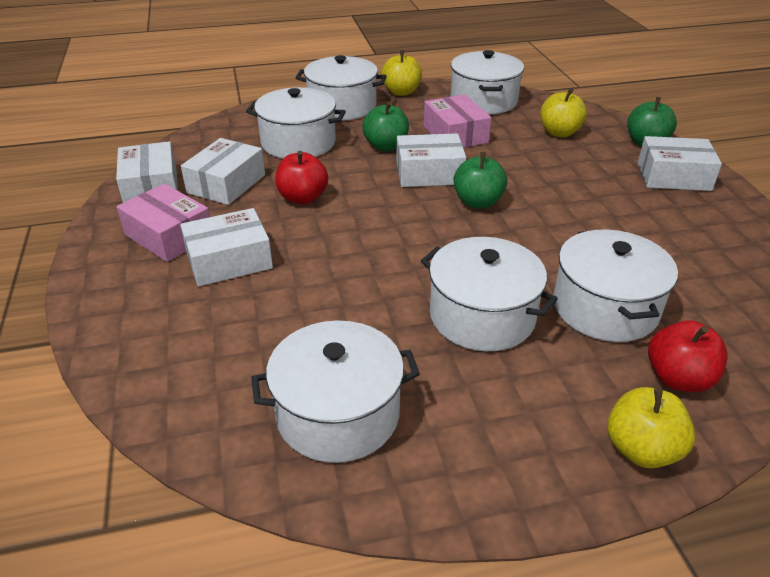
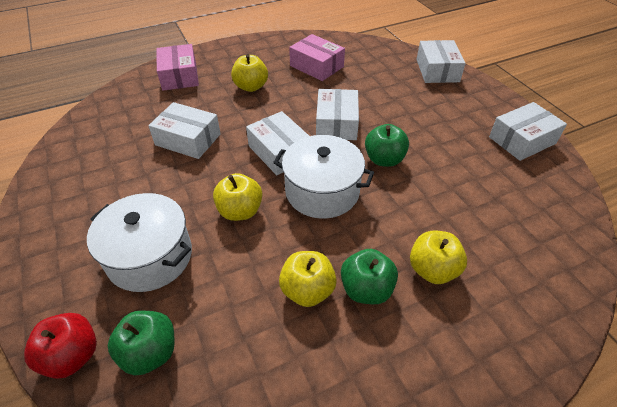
red apple: 2 -> 1
white pot: 6 -> 2
yellow apple: 3 -> 4

